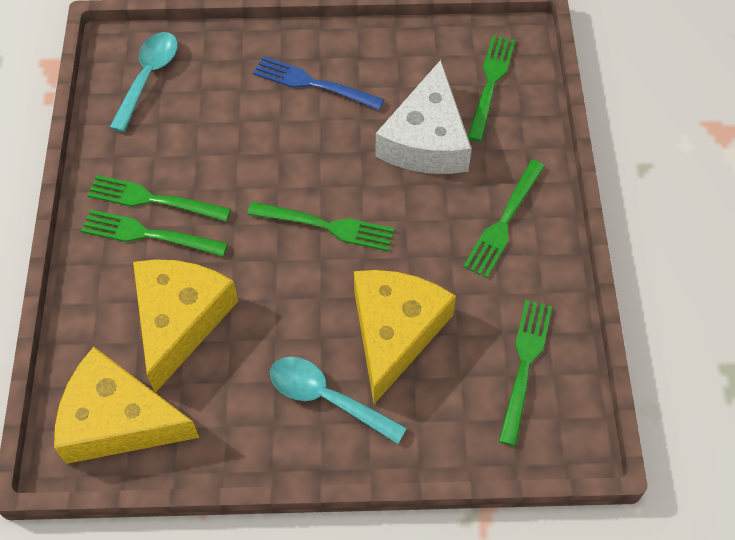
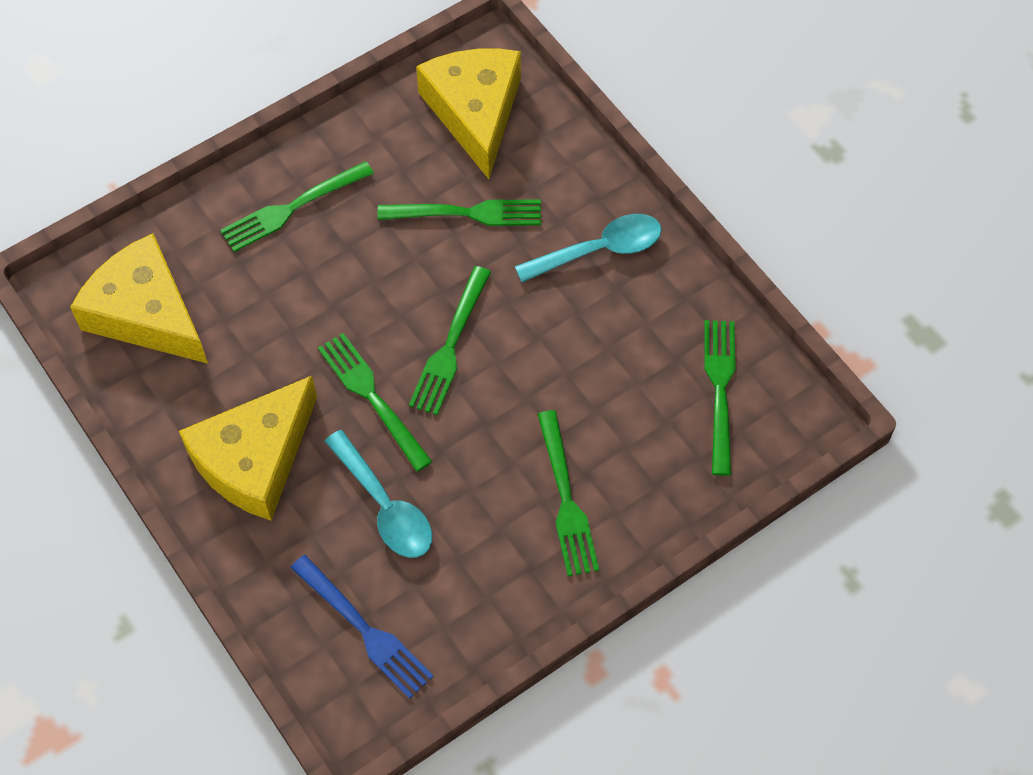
white cheese: 1 -> 0

